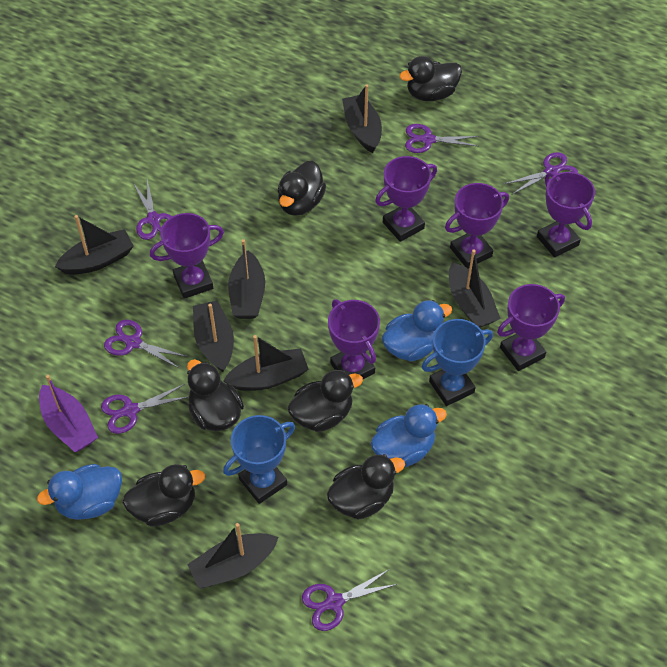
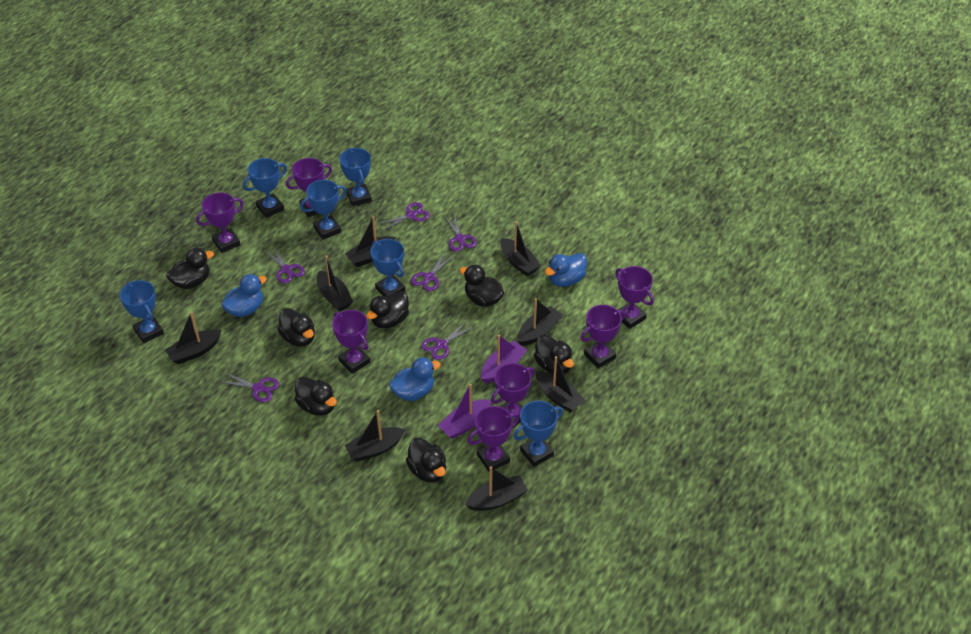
black boat: 7 -> 8
black duck: 6 -> 7
blue trophy: 2 -> 6
purple boat: 1 -> 2
purple trophy: 6 -> 7

